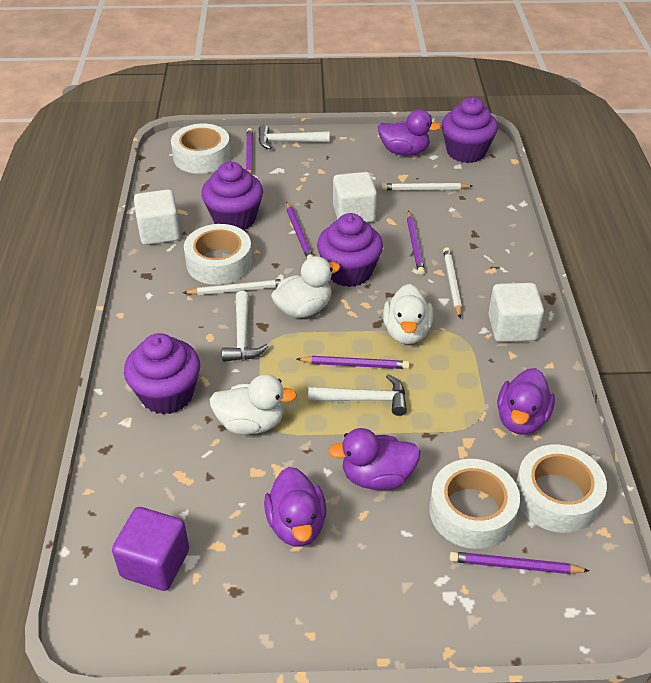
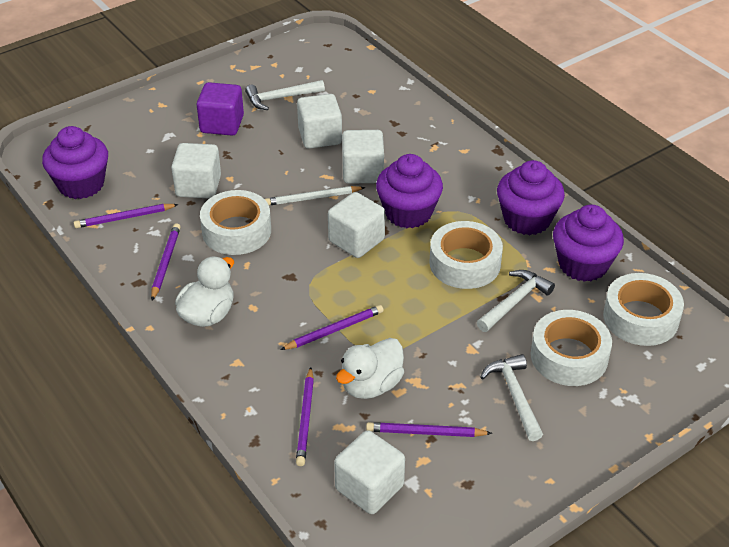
purple duck: 4 -> 0
white cube: 3 -> 5
white duck: 3 -> 2
white pencil: 3 -> 1

